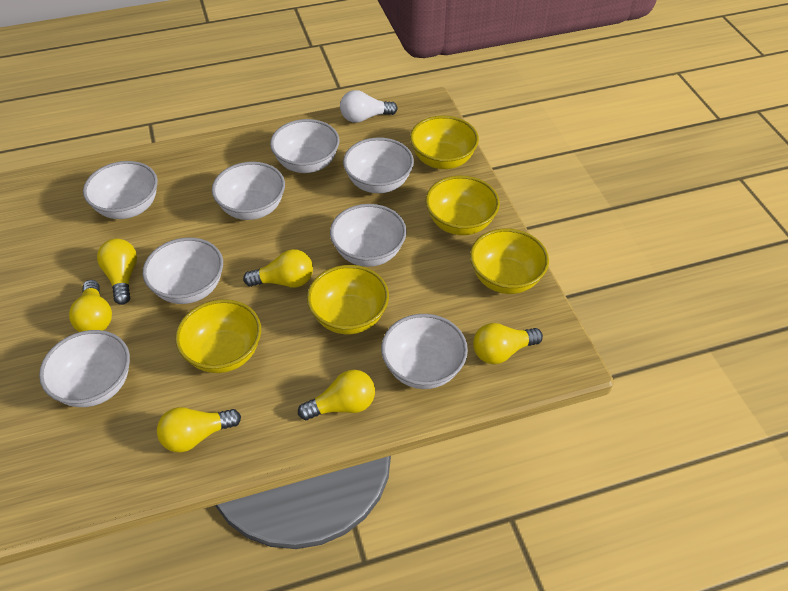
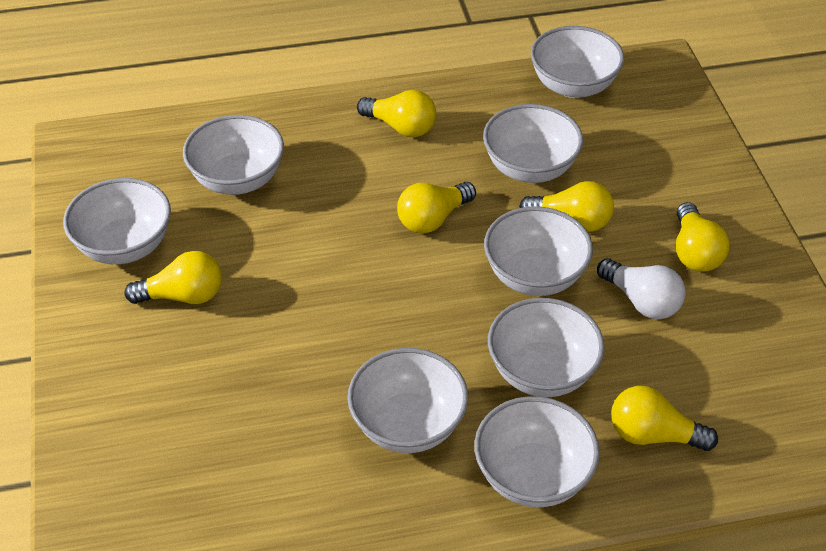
yellow bowl: 5 -> 0

